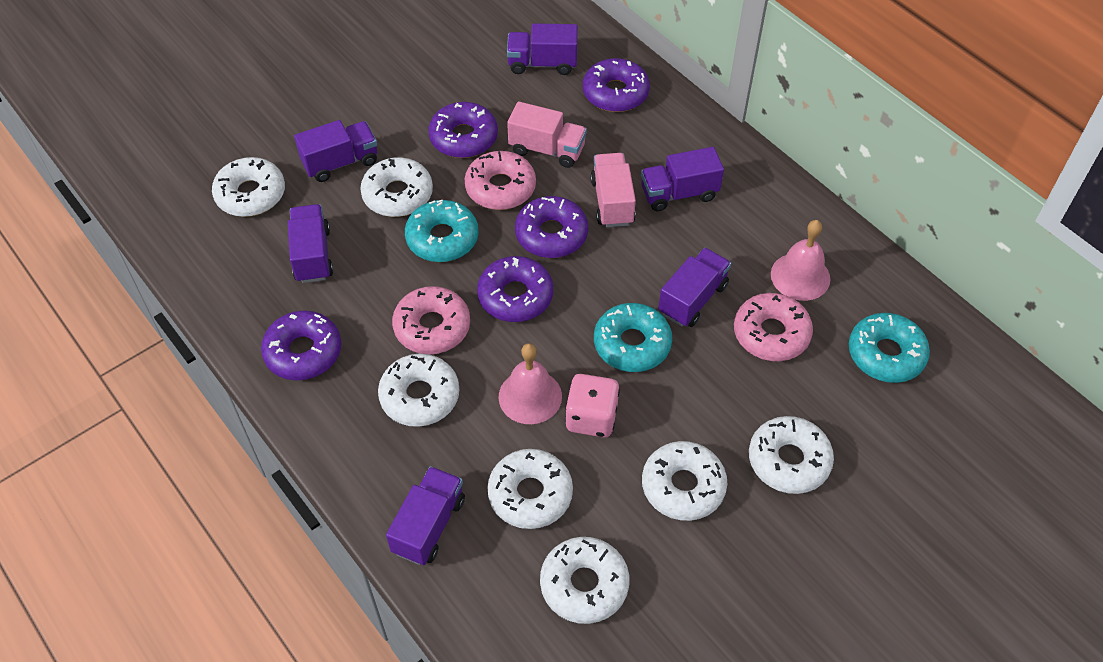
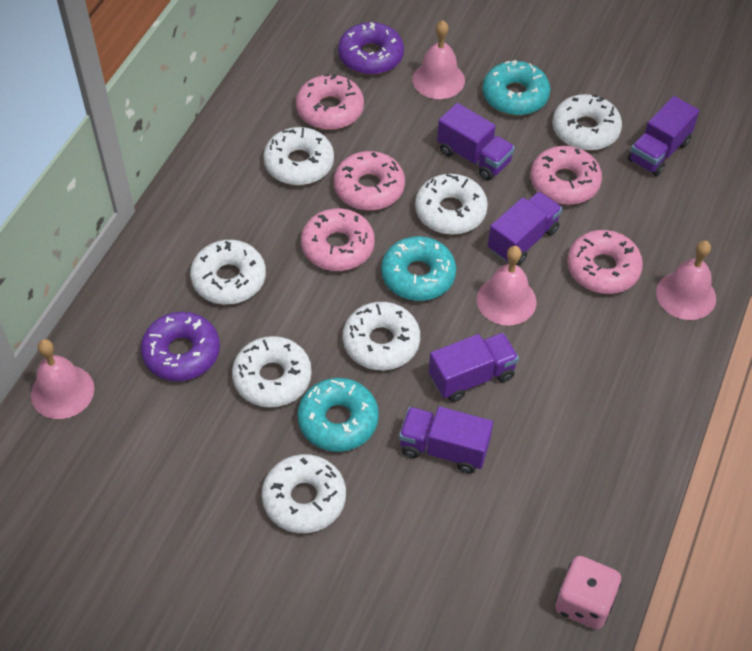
pink bell: 2 -> 4
pink donut: 3 -> 5
pink truck: 2 -> 0
purple donut: 5 -> 2
purple truck: 6 -> 5

